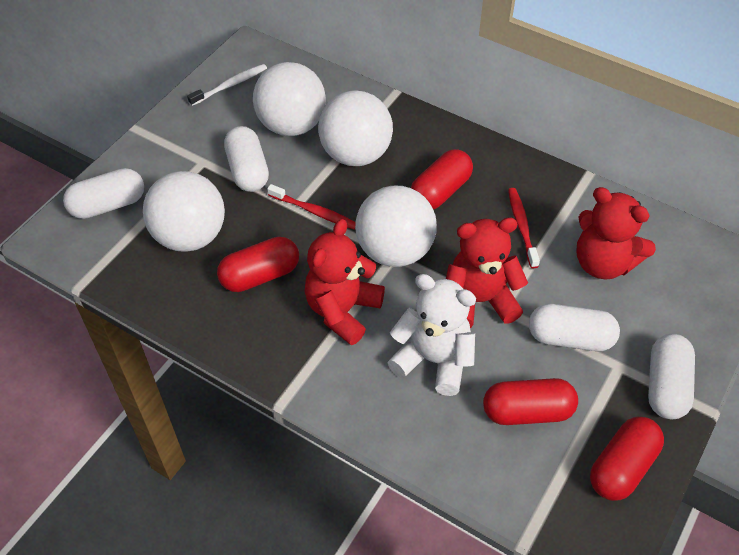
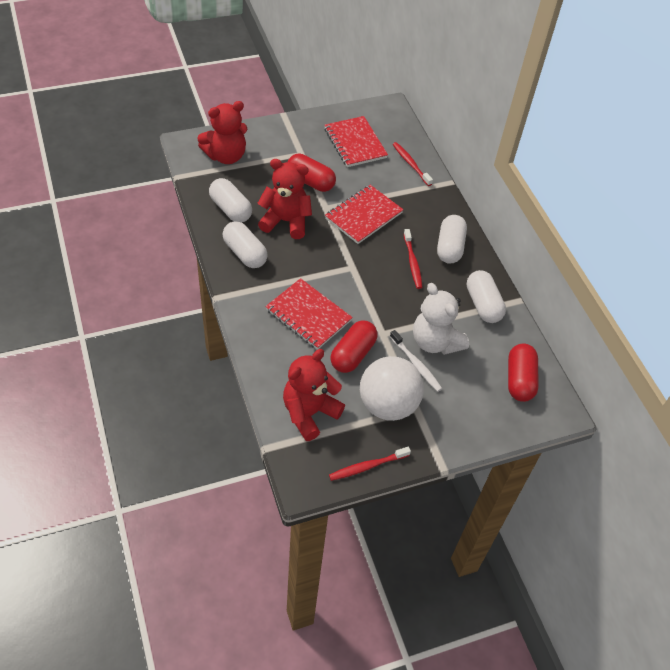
red capsule: 4 -> 3
red notebook: 0 -> 3
red toothbrush: 2 -> 3
white ball: 4 -> 1

